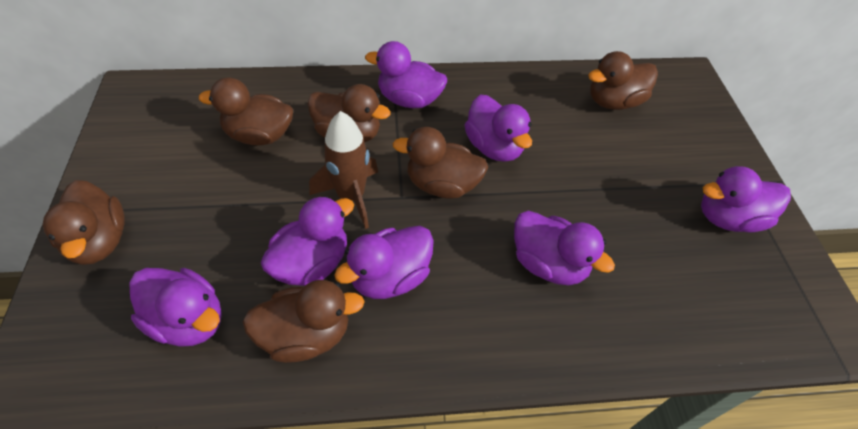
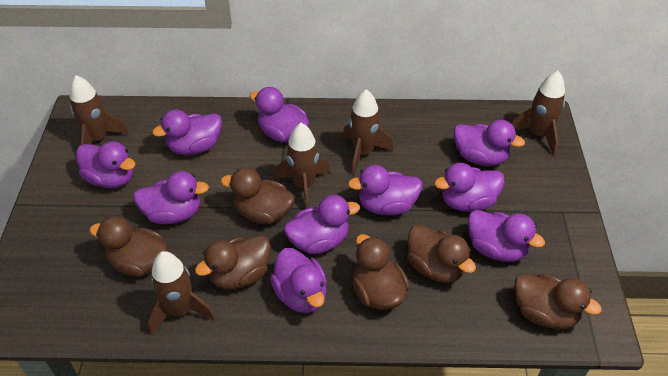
brown rocket: 1 -> 5
purple duck: 7 -> 10

